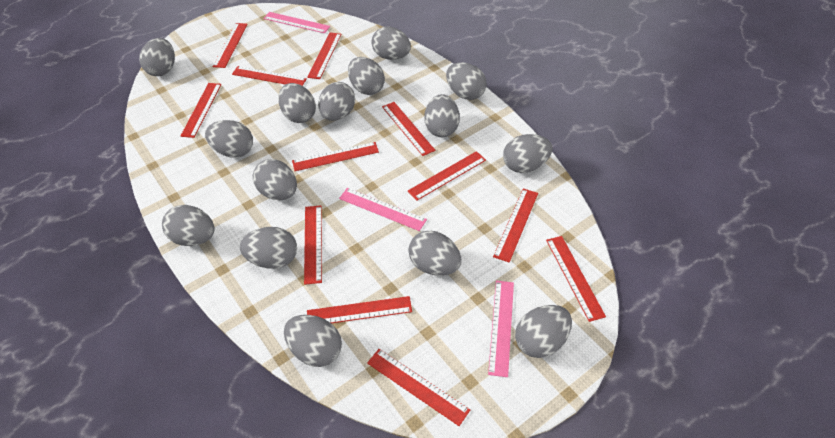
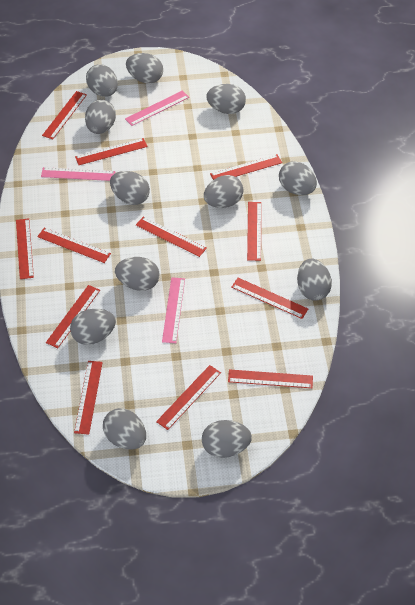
grey egg: 15 -> 12

